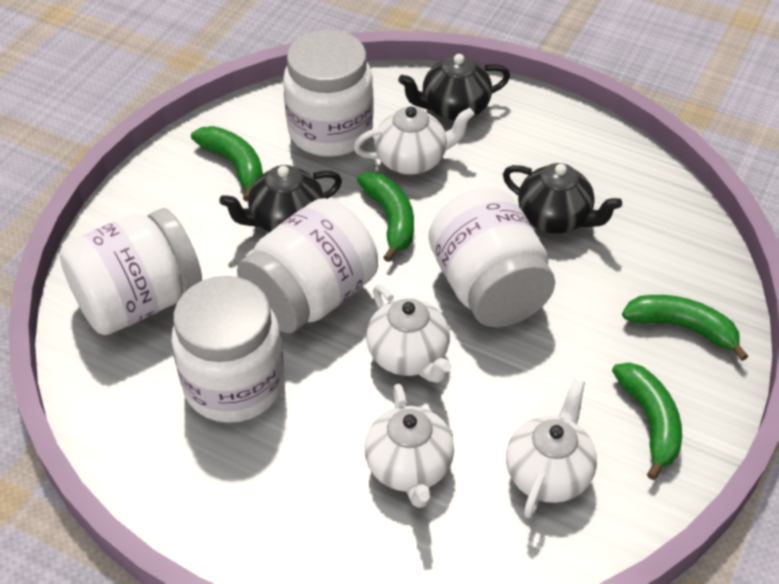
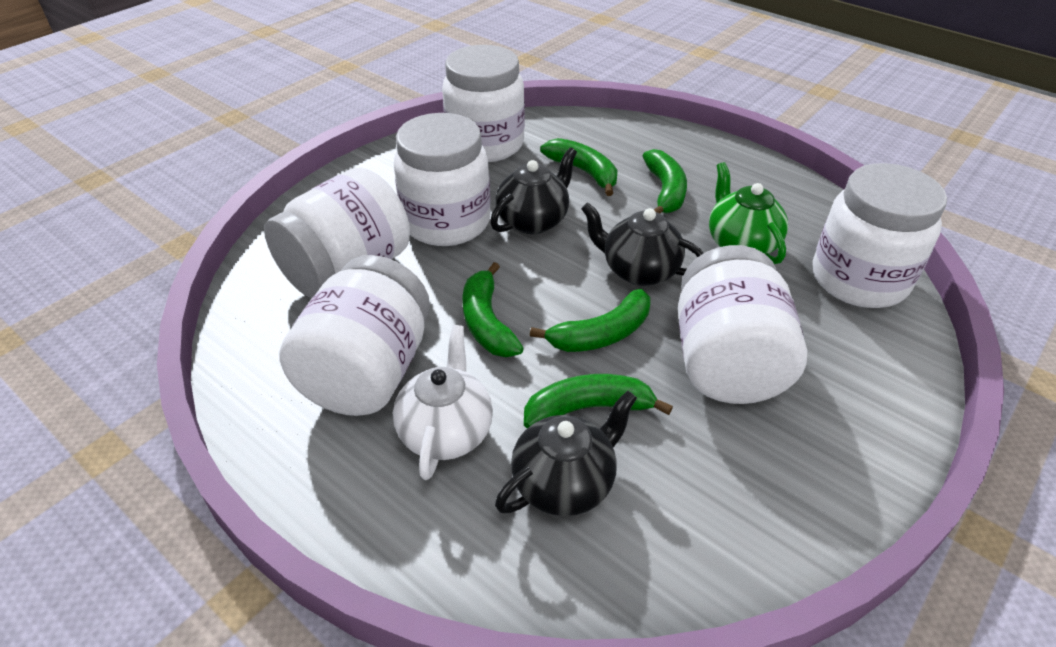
green banana: 4 -> 5
green teapot: 0 -> 1
white jar: 5 -> 6
white teapot: 4 -> 1

